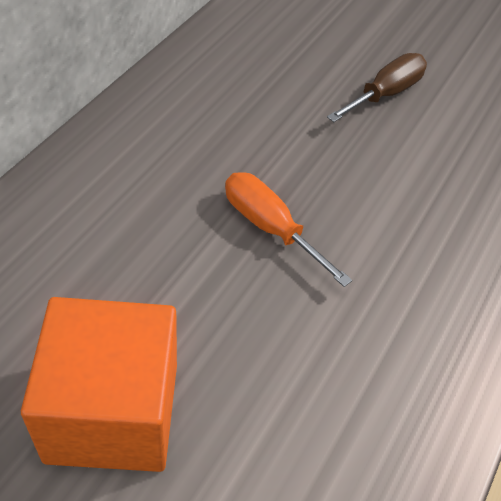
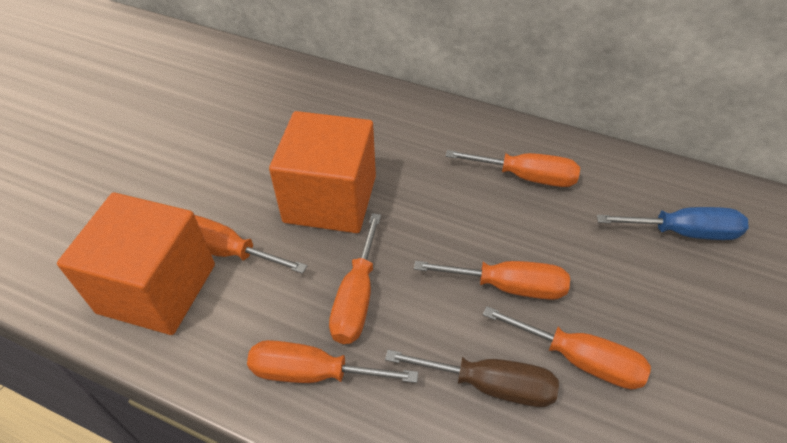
blue screwdriver: 0 -> 1
orange cube: 1 -> 2
orange screwdriver: 1 -> 6

